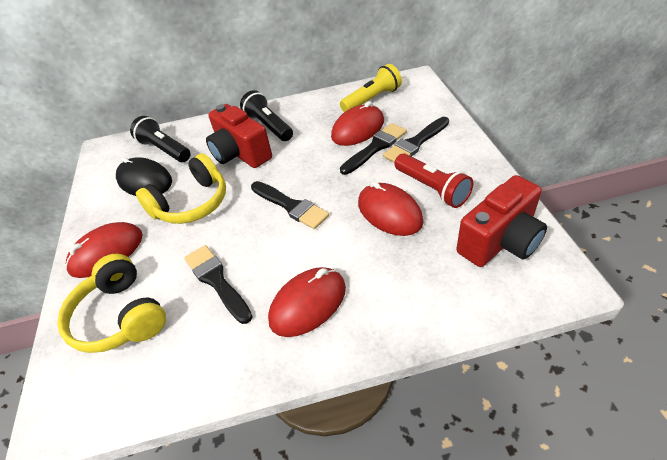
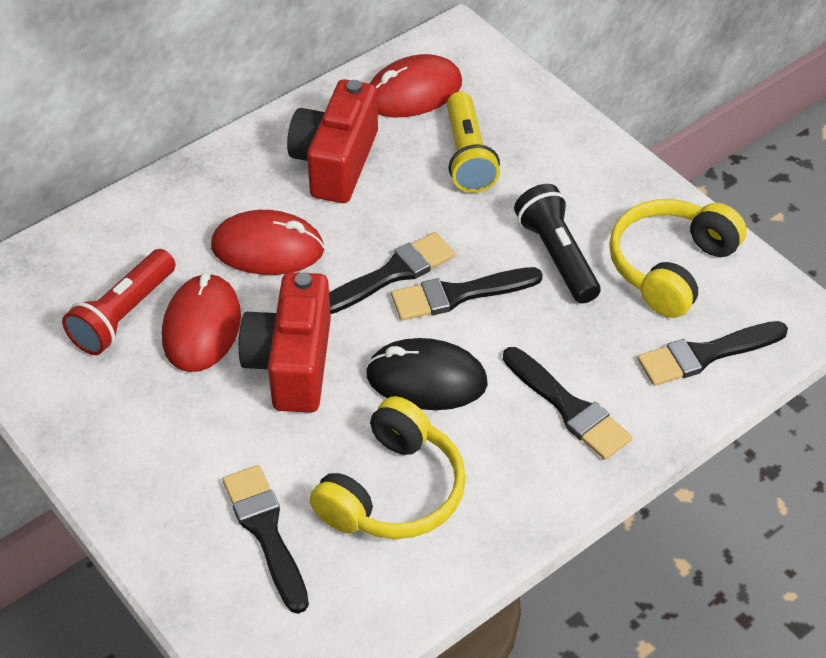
black brush: 4 -> 5
black flashlight: 2 -> 1
red mouse: 4 -> 3

